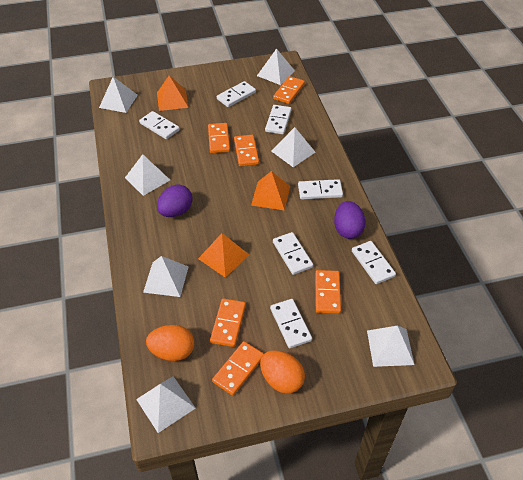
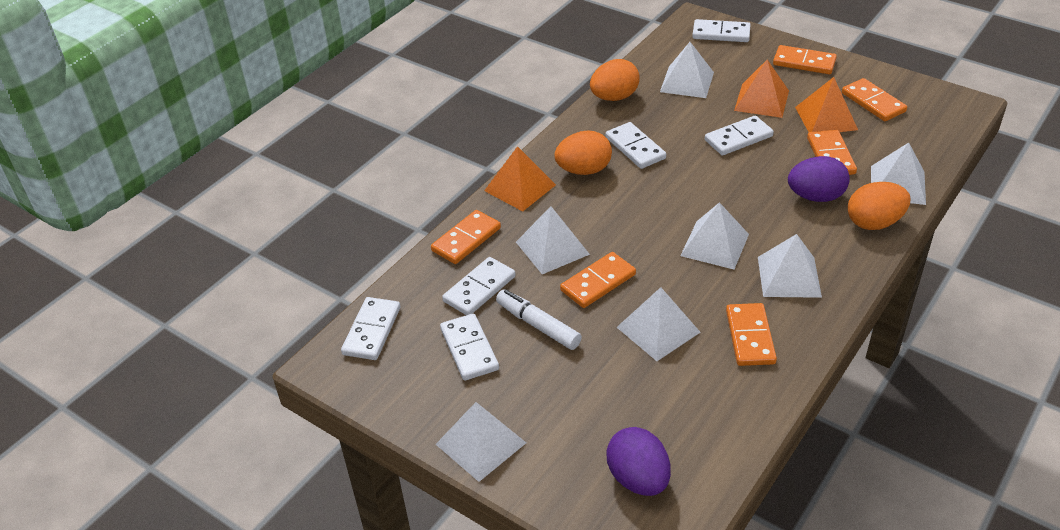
orange egg: 2 -> 3
white domino: 7 -> 6
white marker: 0 -> 1

